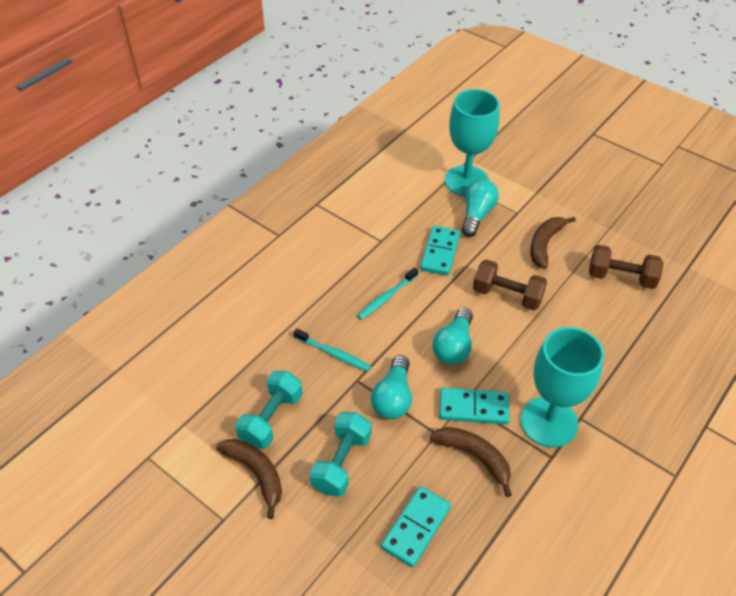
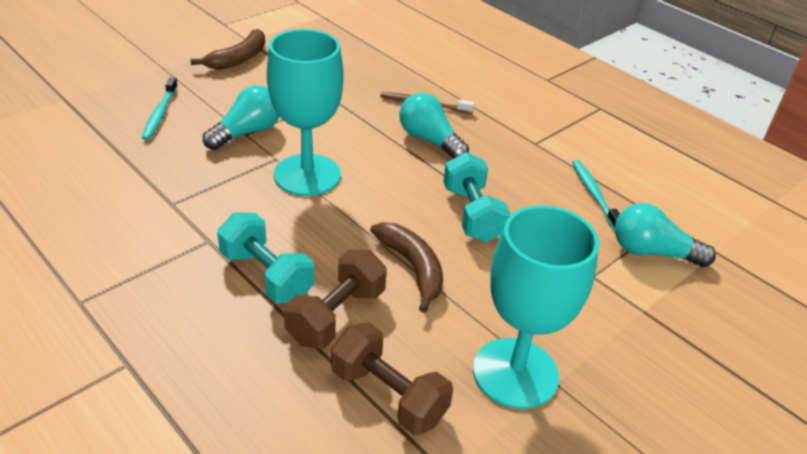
brown banana: 3 -> 2
brown toothbrush: 0 -> 1
turquoise domino: 3 -> 0

